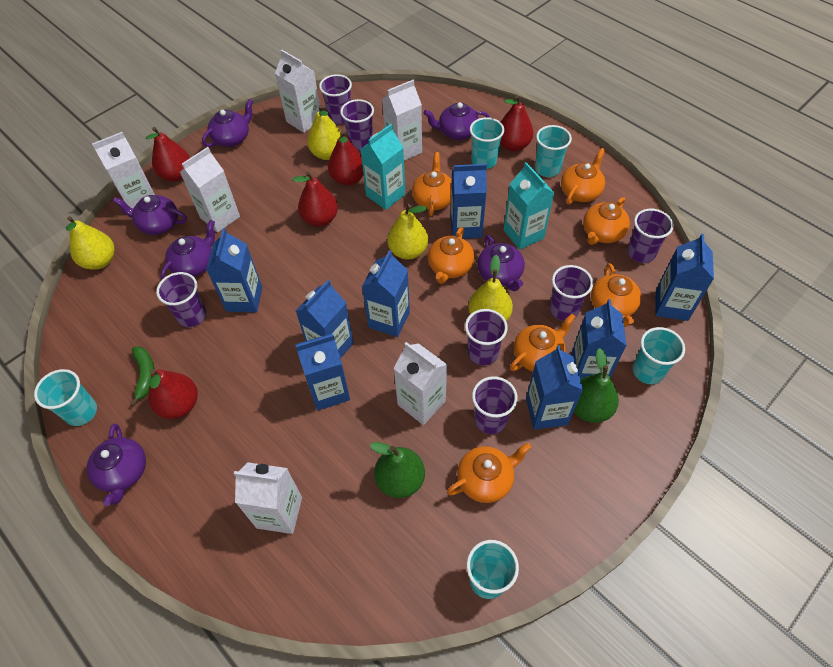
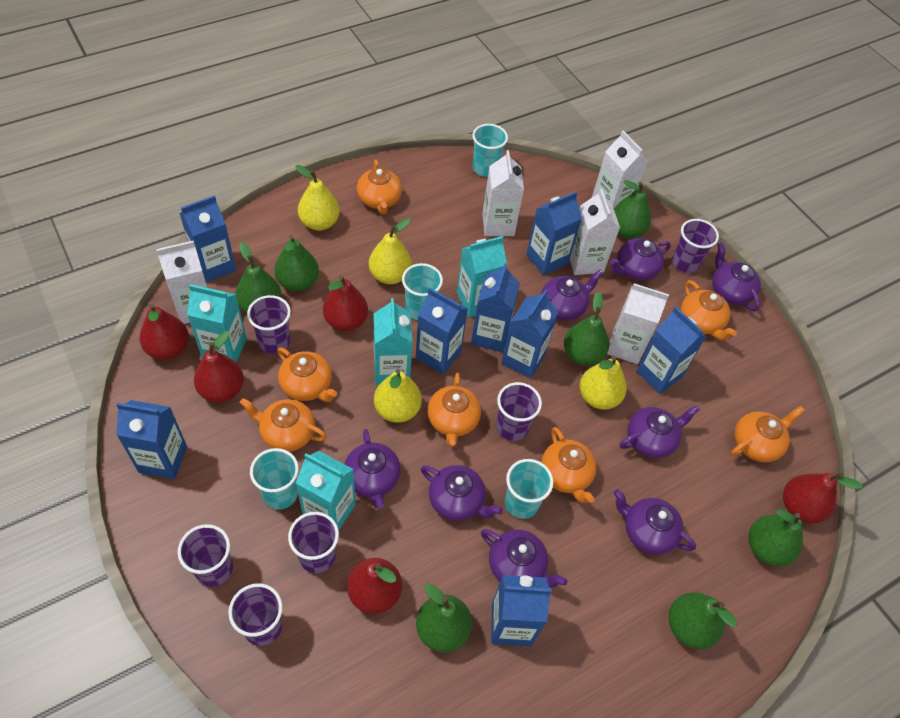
green banana: 1 -> 0
green pear: 2 -> 7
purple cup: 7 -> 6
purple teapot: 6 -> 8
turquoise carton: 2 -> 4
turquoise cup: 5 -> 4
white carton: 6 -> 5

